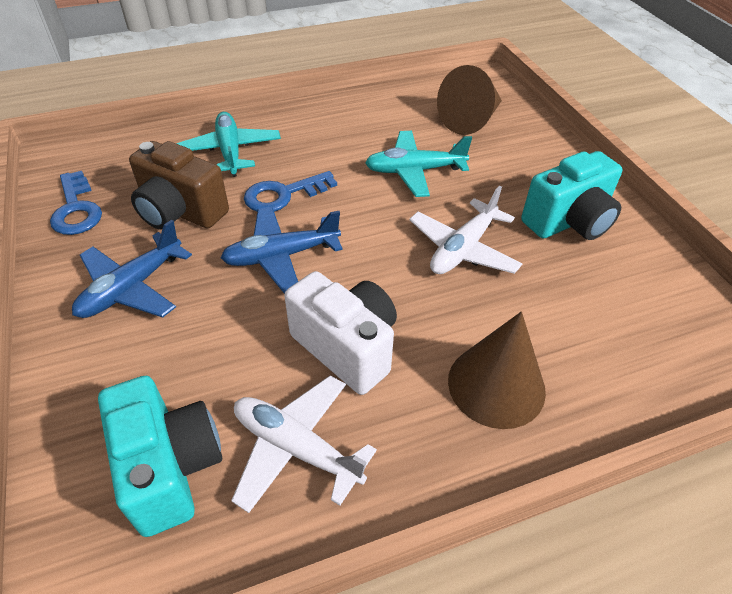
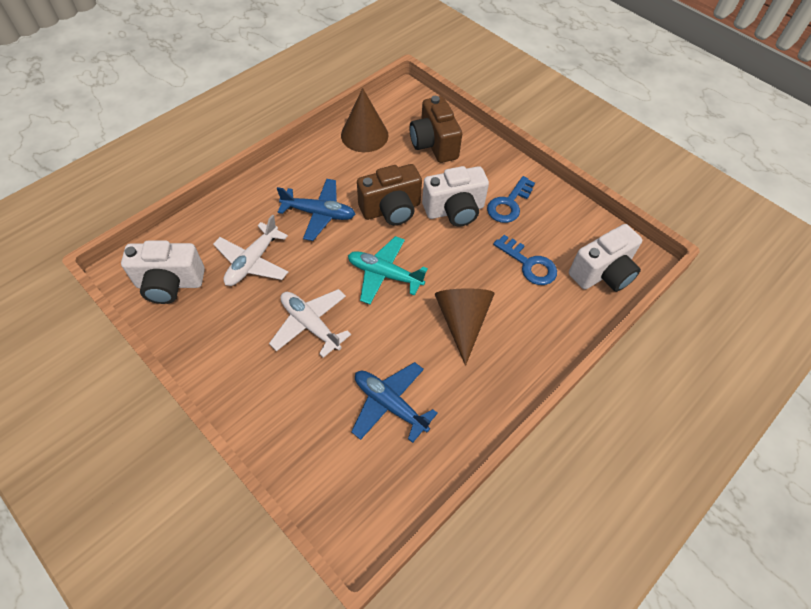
brown camera: 1 -> 2
turquoise camera: 2 -> 0
turquoise plane: 2 -> 1
white camera: 1 -> 3

